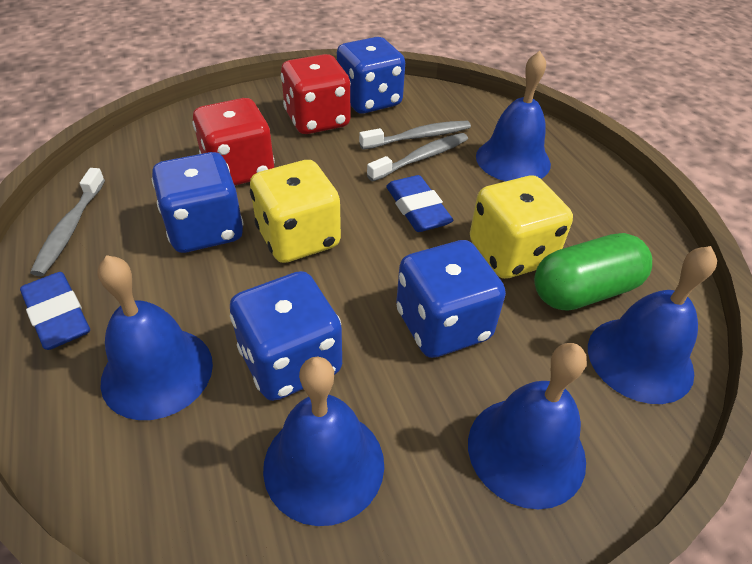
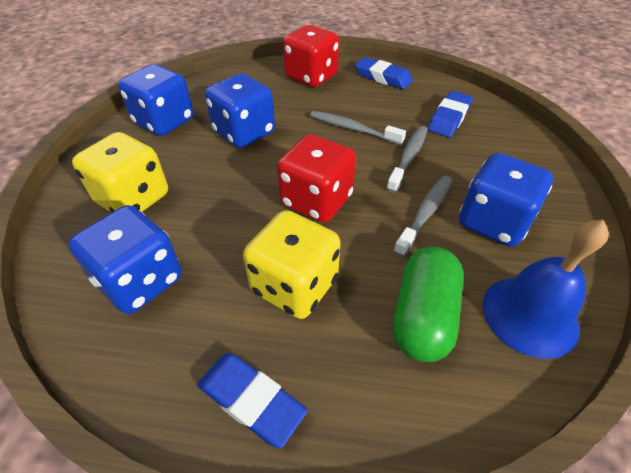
blue bell: 5 -> 1
blue eraser: 2 -> 3

